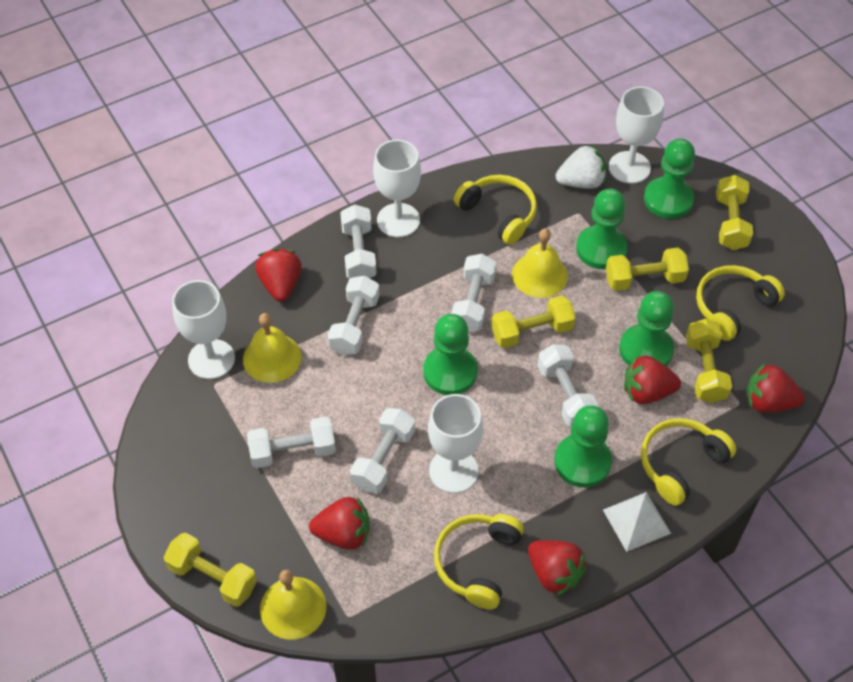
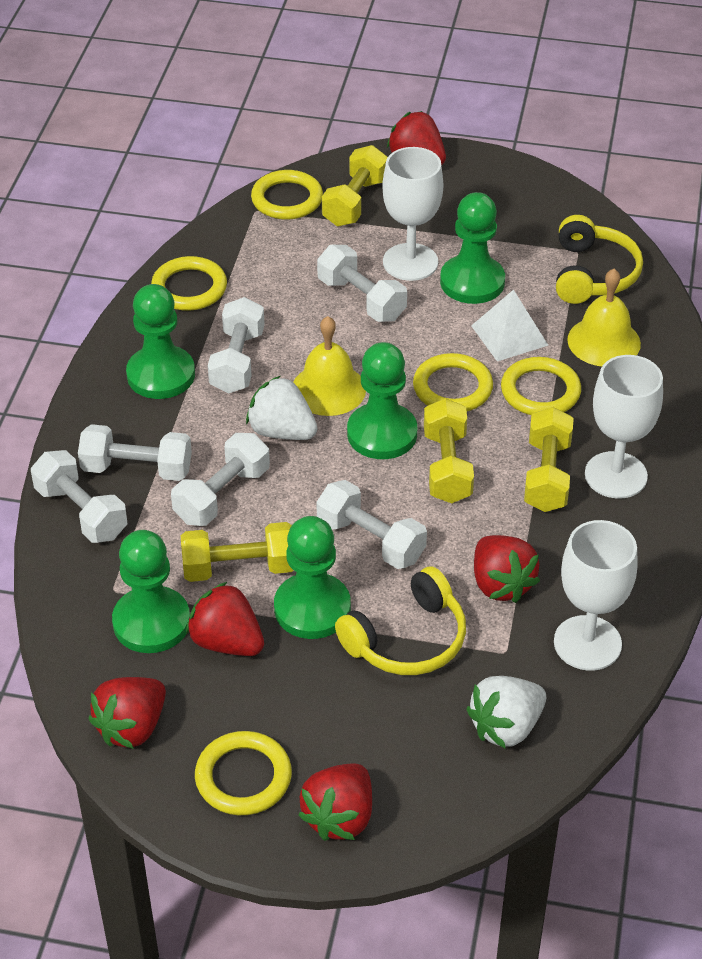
white goblet: 4 -> 3
white strawberry: 1 -> 2
yellow bell: 3 -> 2
yellow dumbbell: 5 -> 4
yellow headphones: 4 -> 2
yellow ring: 0 -> 5

